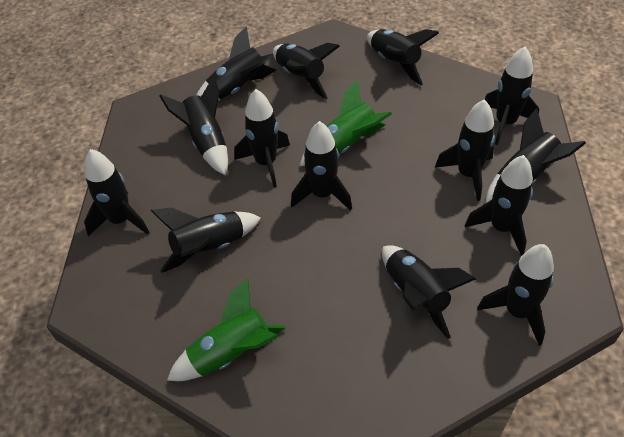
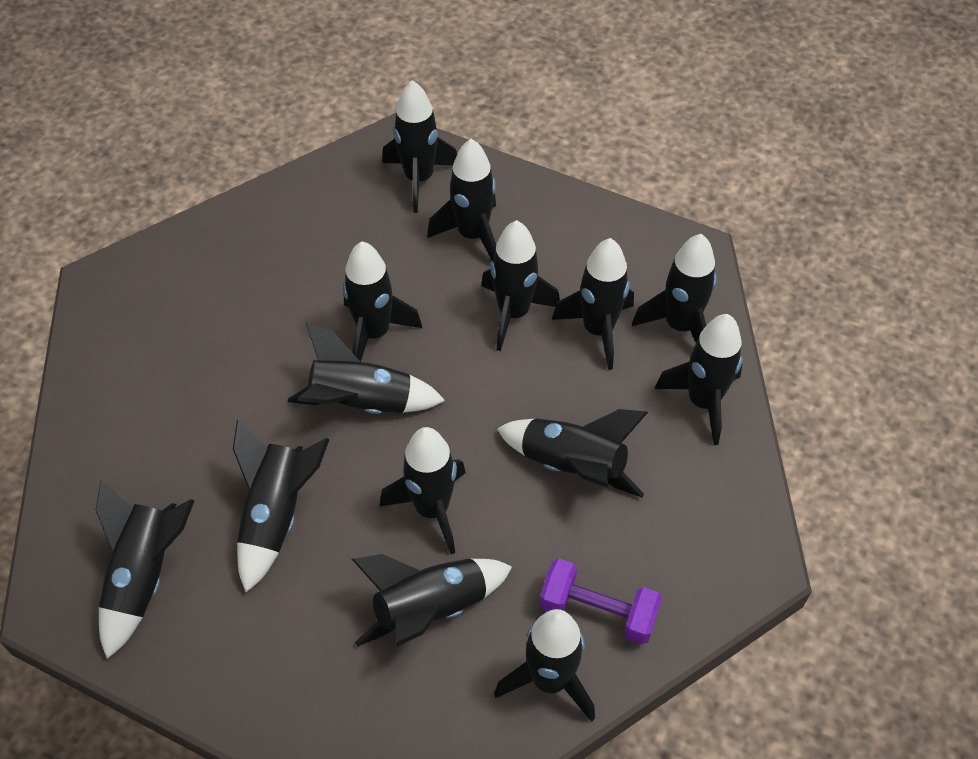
green rocket: 2 -> 0
purple dumbbell: 0 -> 1

